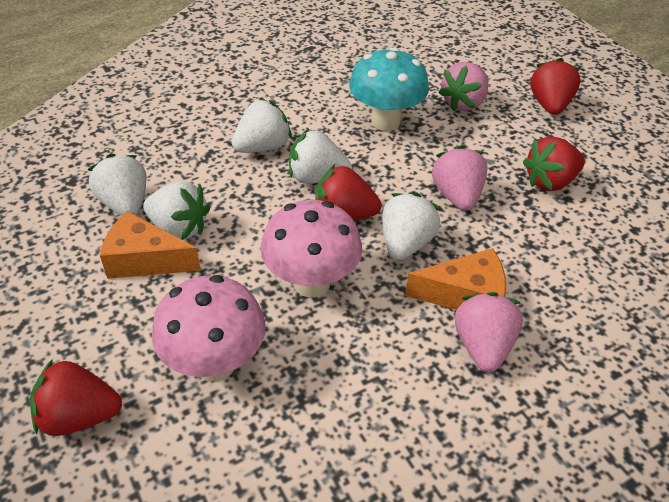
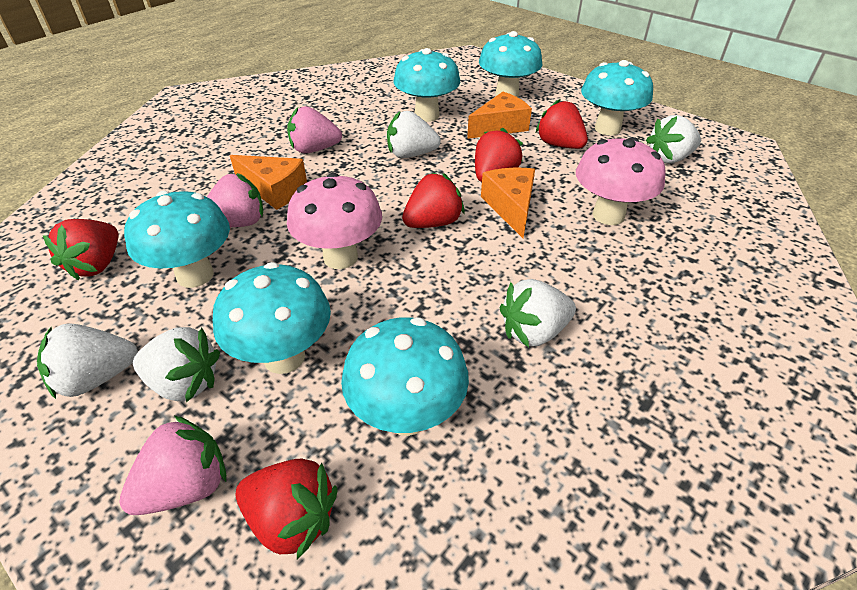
orange cheese: 2 -> 3
red strawberry: 4 -> 5
turquoise mushroom: 1 -> 6

